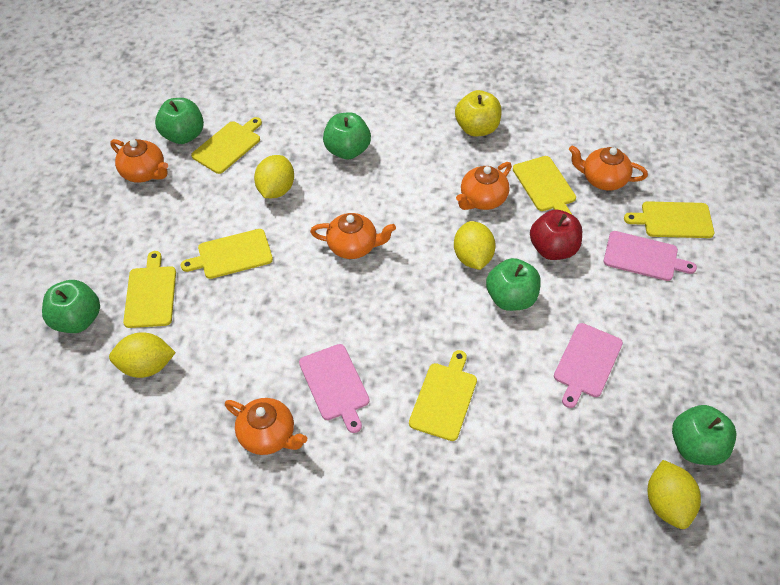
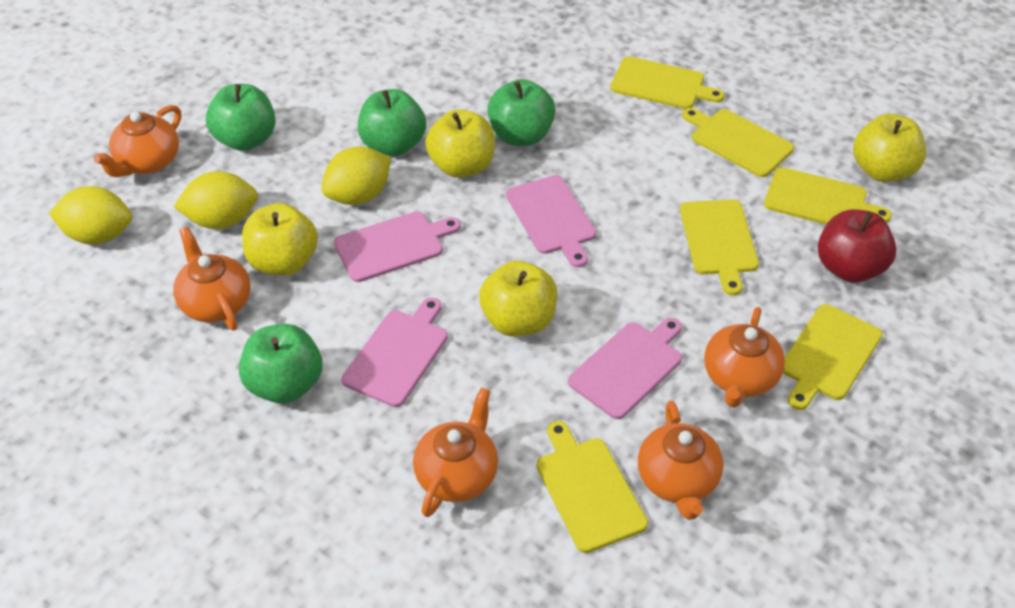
green apple: 5 -> 4
pink cutting board: 3 -> 4
yellow apple: 1 -> 4
yellow lemon: 4 -> 3

